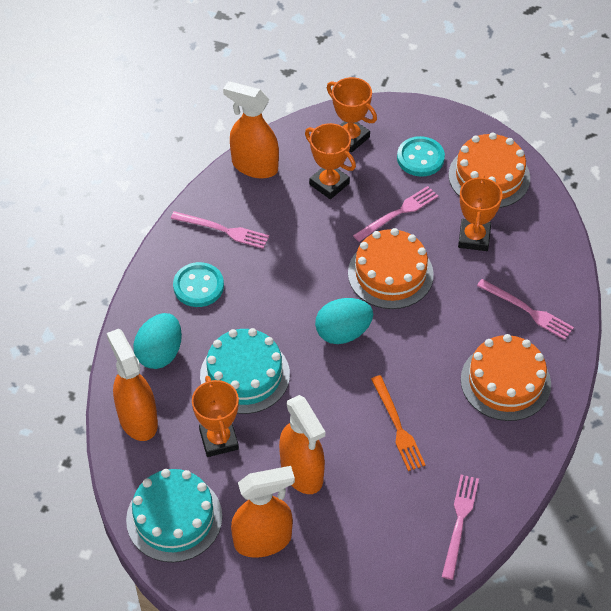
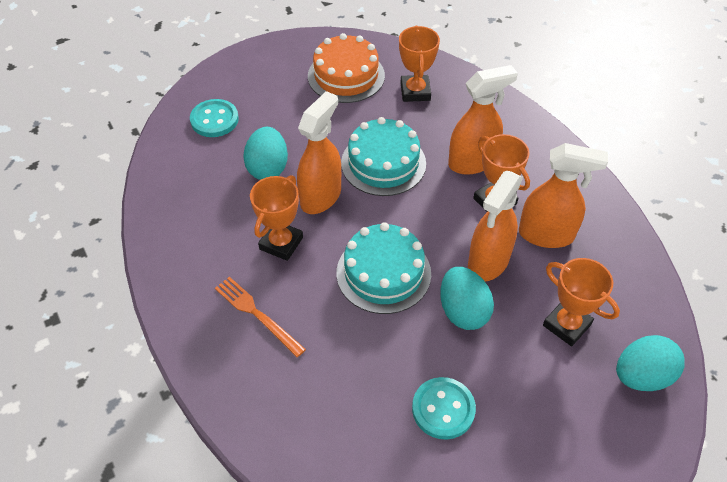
orange cake: 3 -> 1
pink fork: 4 -> 0
turquoise egg: 2 -> 3

